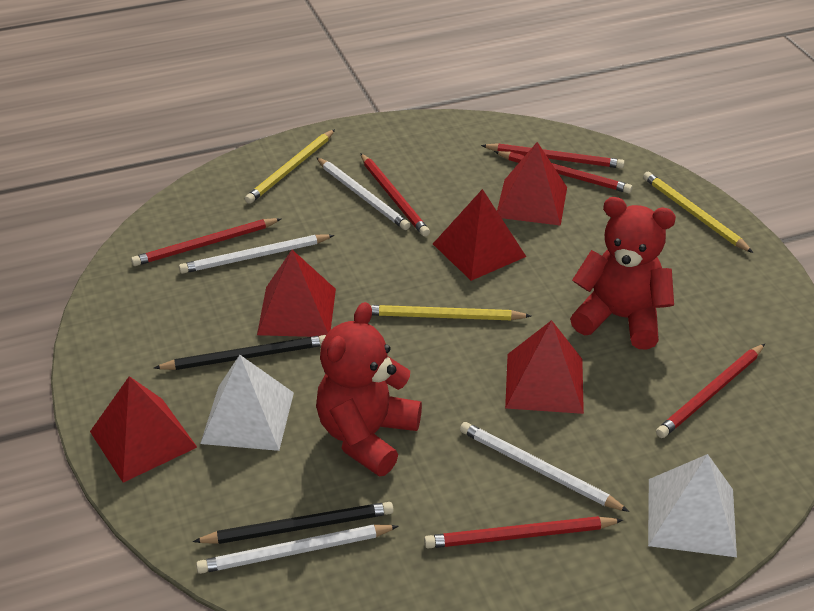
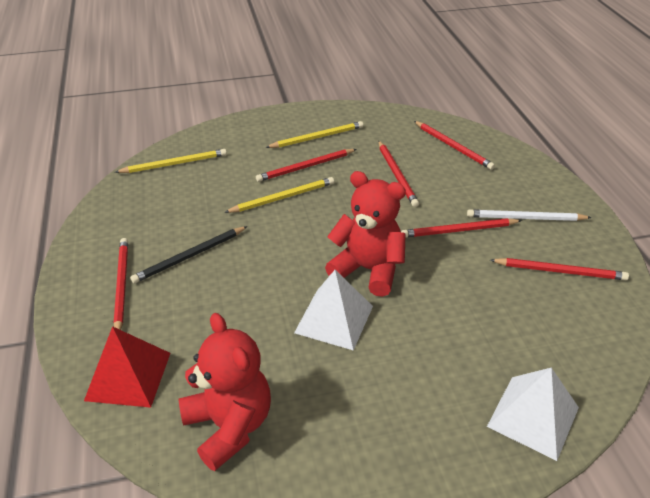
black pencil: 2 -> 1
red pyramid: 5 -> 1
white pencil: 4 -> 1

